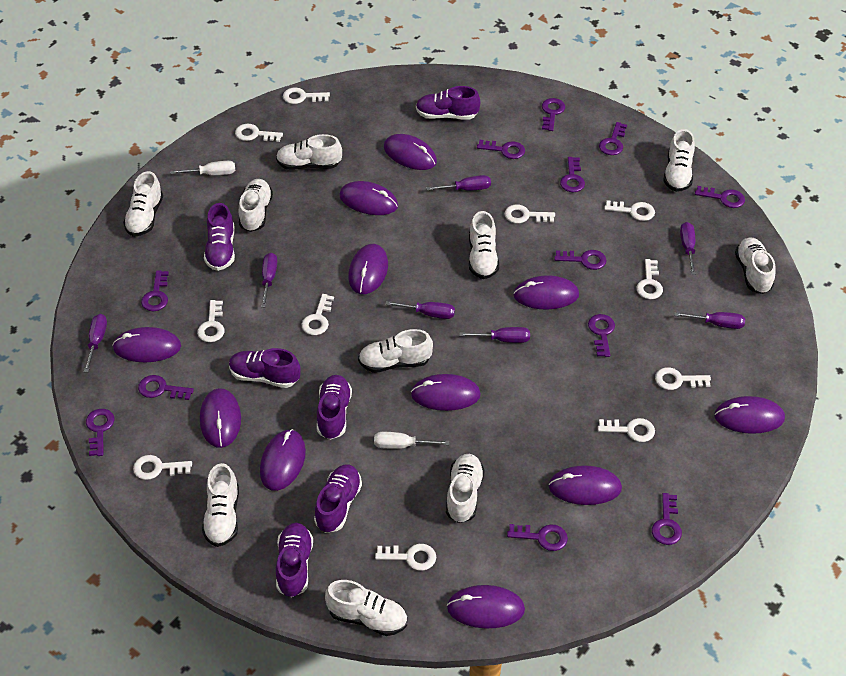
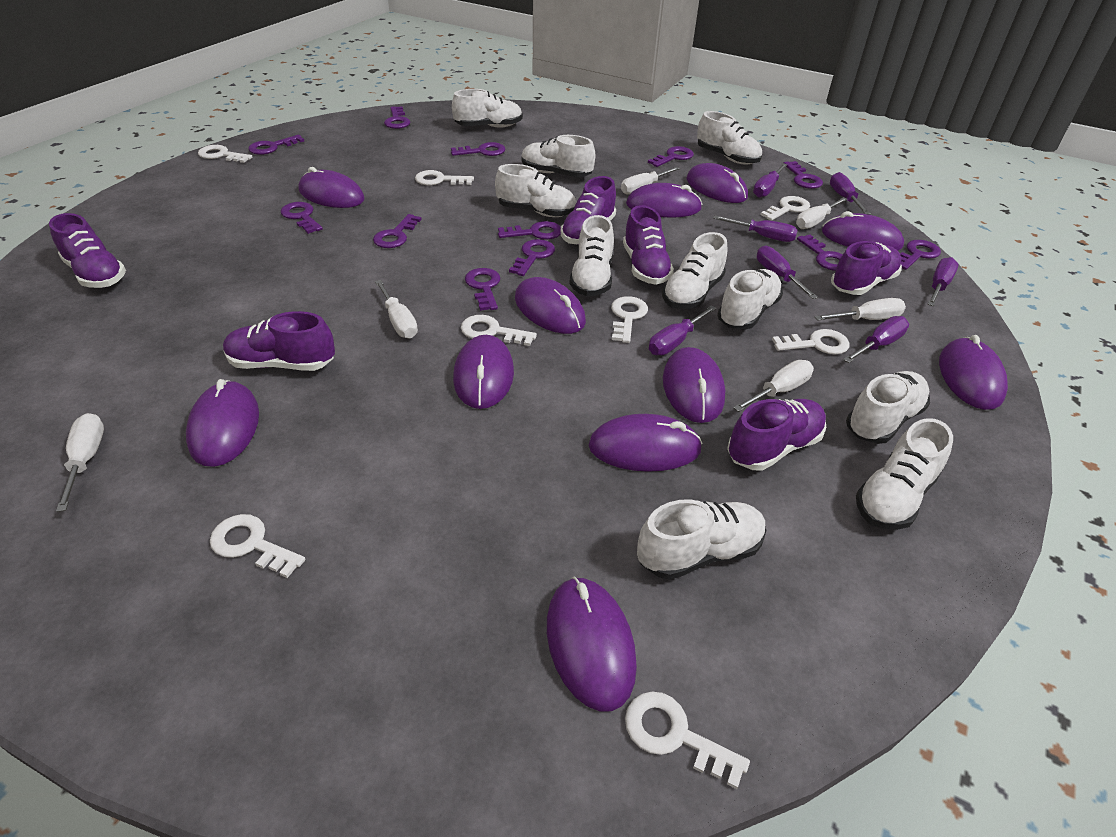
white key: 11 -> 8
white screwdriver: 2 -> 6

